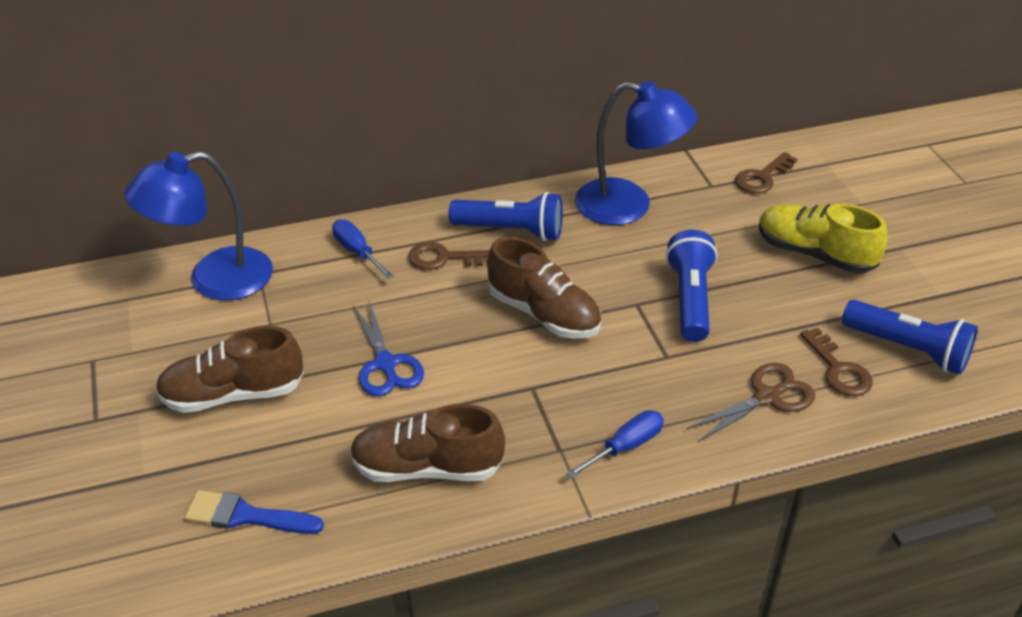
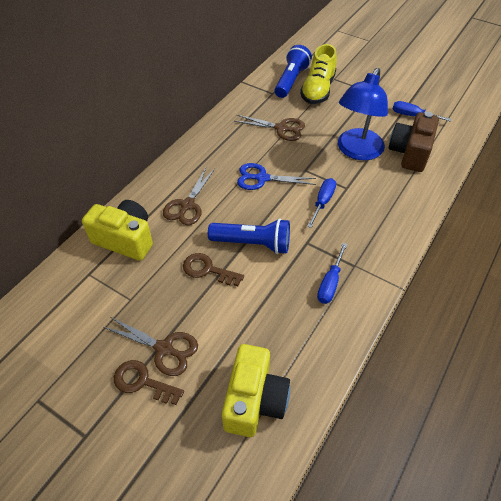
blue brush: 1 -> 0
blue flashlight: 3 -> 2
blue lamp: 2 -> 1
blue screwdriver: 2 -> 3
brown camera: 0 -> 1
brown key: 3 -> 2
brown scissors: 1 -> 3
brown shoe: 3 -> 0
yellow camera: 0 -> 2

